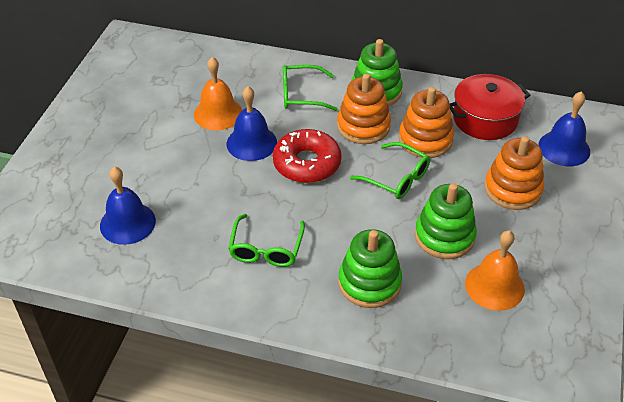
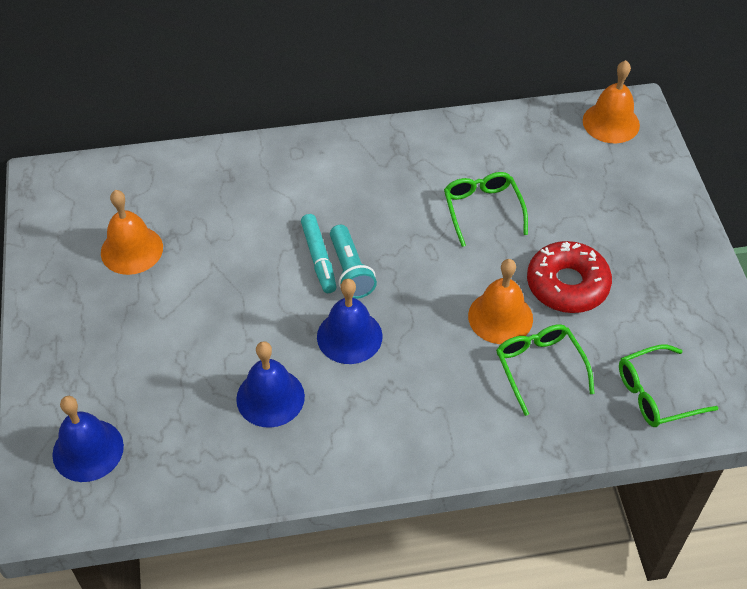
green stacking toy: 3 -> 0
orange bell: 2 -> 3
orange stacking toy: 3 -> 0
red pot: 1 -> 0
turquoise flashlight: 0 -> 1
turquoise marker: 0 -> 1

